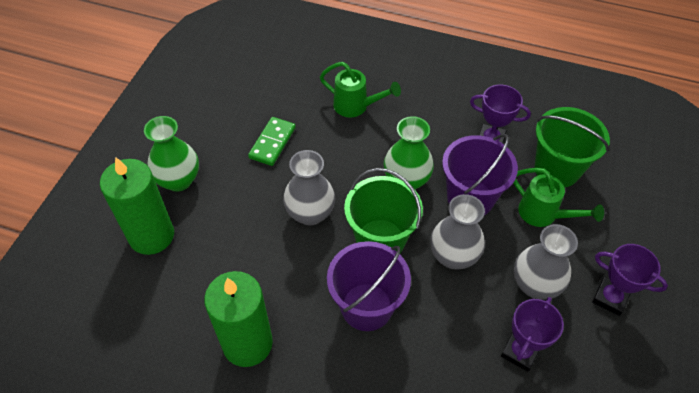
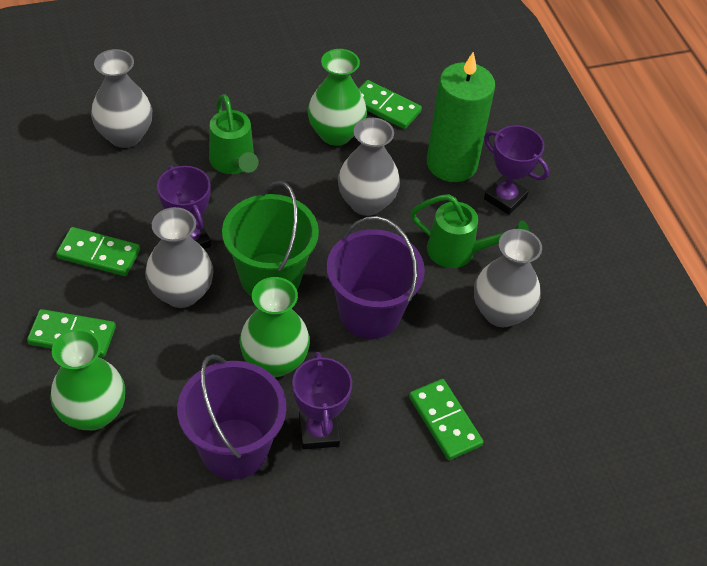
green bucket: 2 -> 1
green candle: 2 -> 1
green domino: 1 -> 4
green vase: 2 -> 3
grey vase: 3 -> 4

